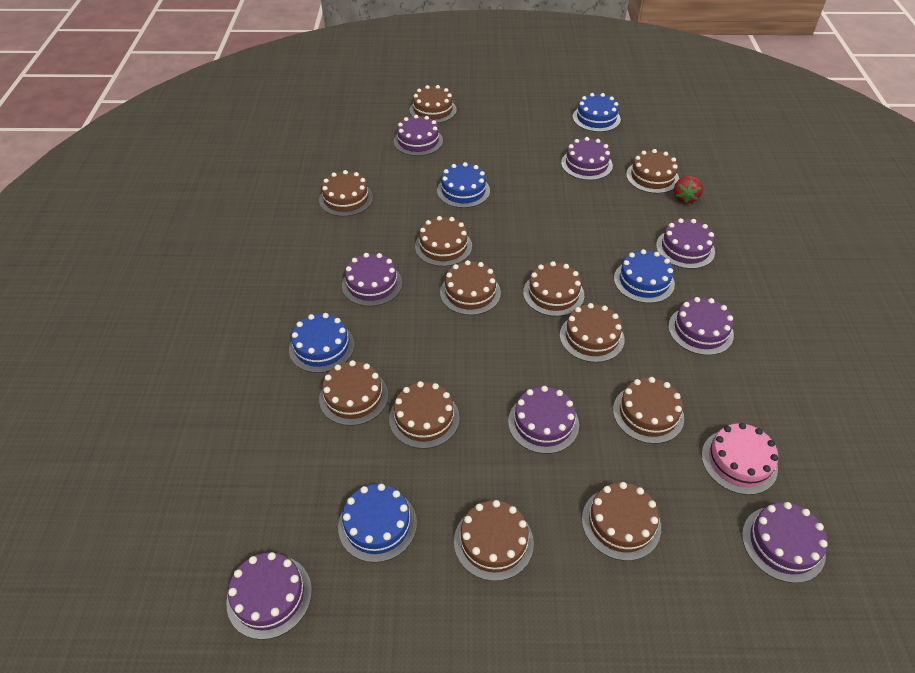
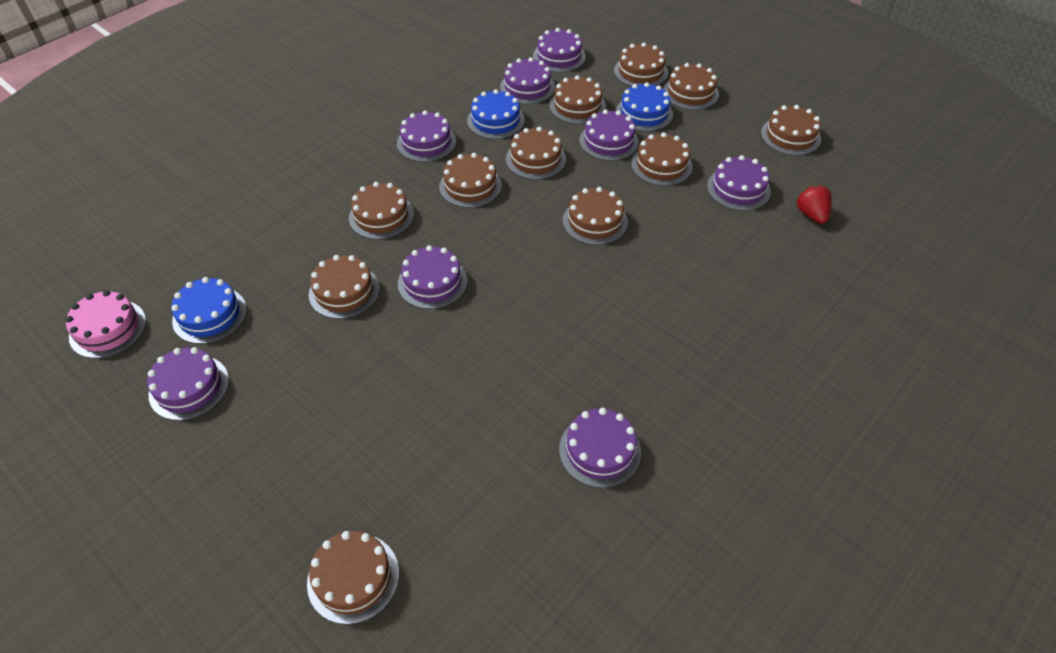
blue cake: 5 -> 3
brown cake: 12 -> 11

